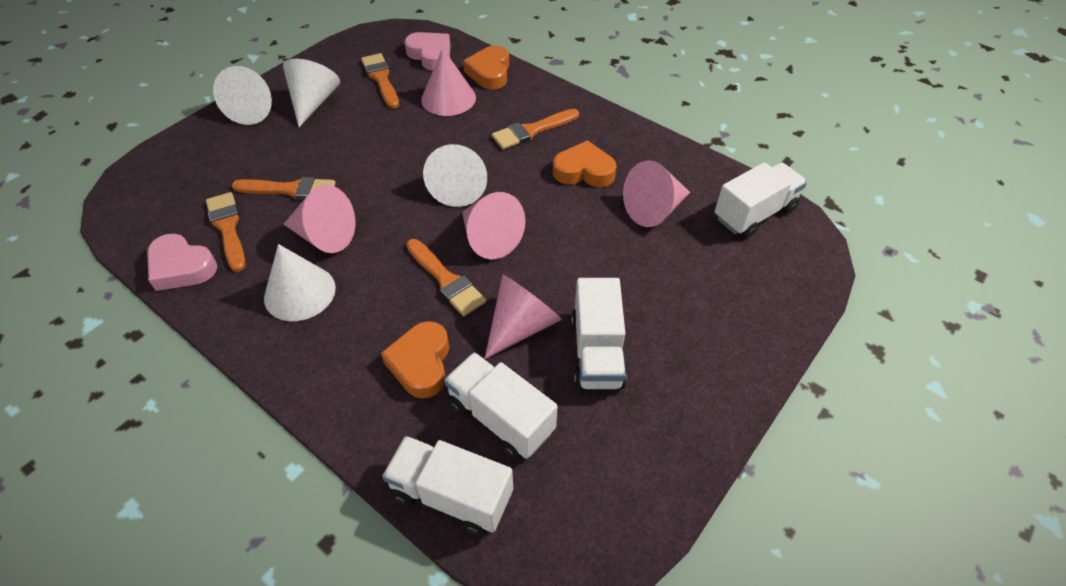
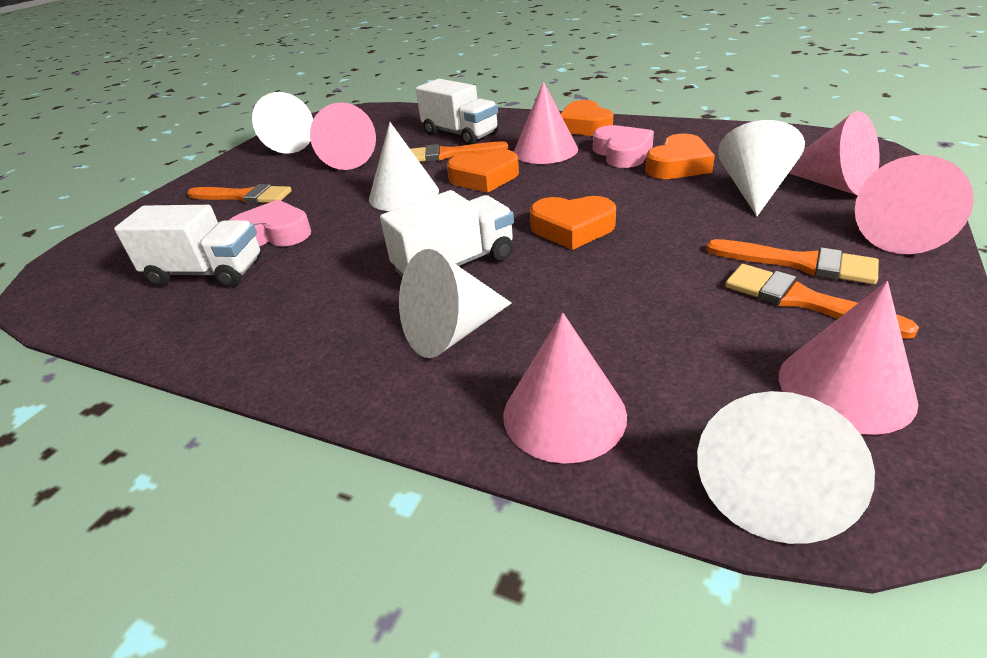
orange brush: 5 -> 4
orange heart: 3 -> 4
pink cone: 5 -> 6
white cone: 4 -> 5
white truck: 4 -> 3

